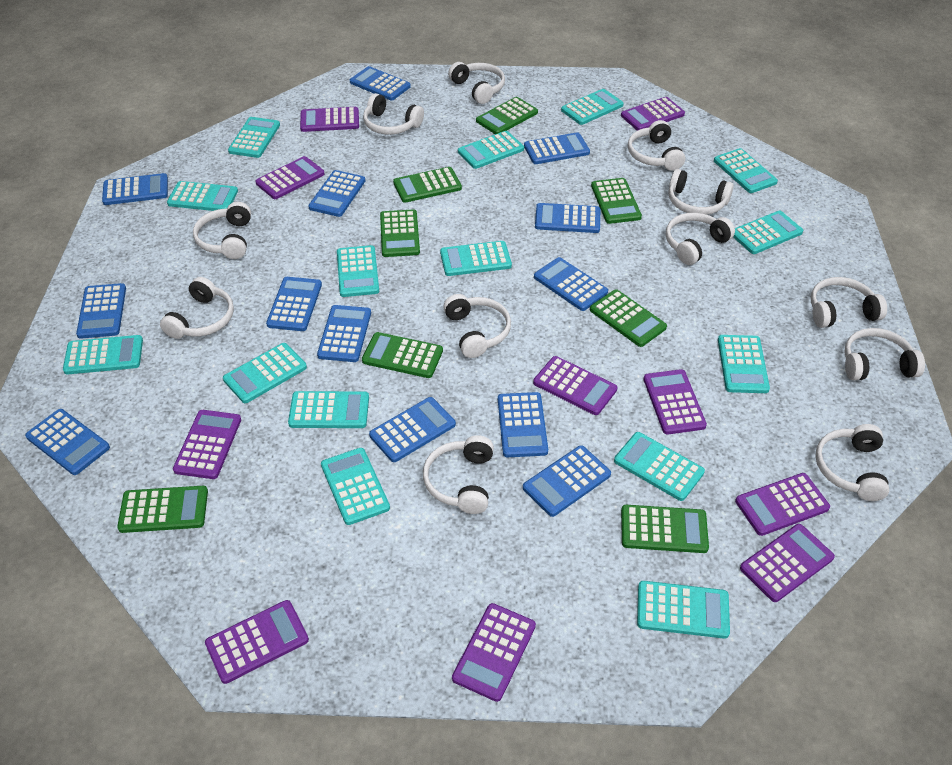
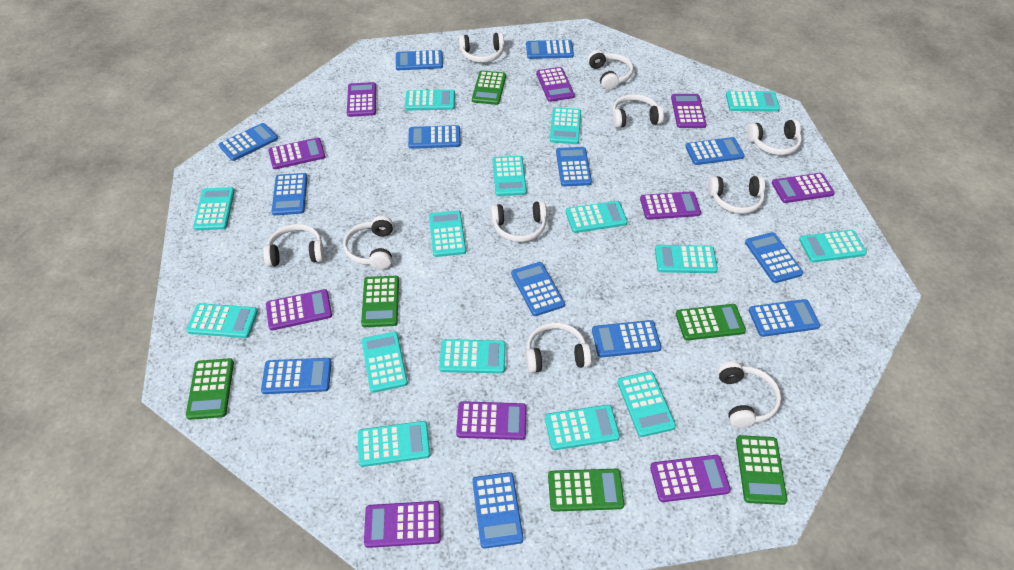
green calculator: 8 -> 6
white headphones: 12 -> 10

